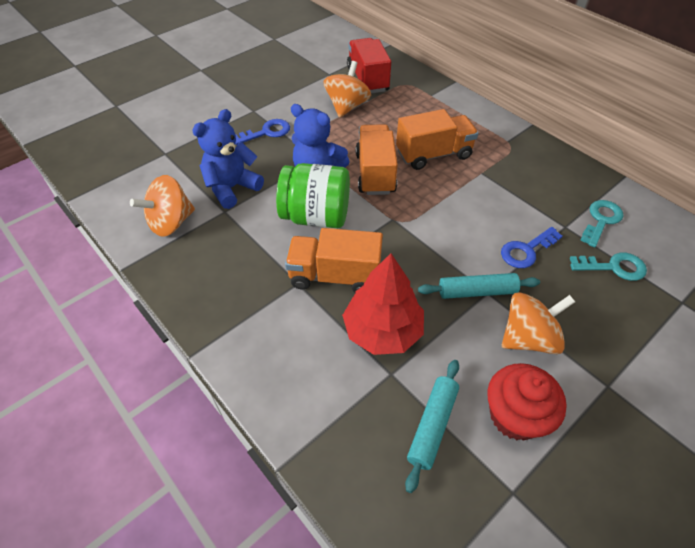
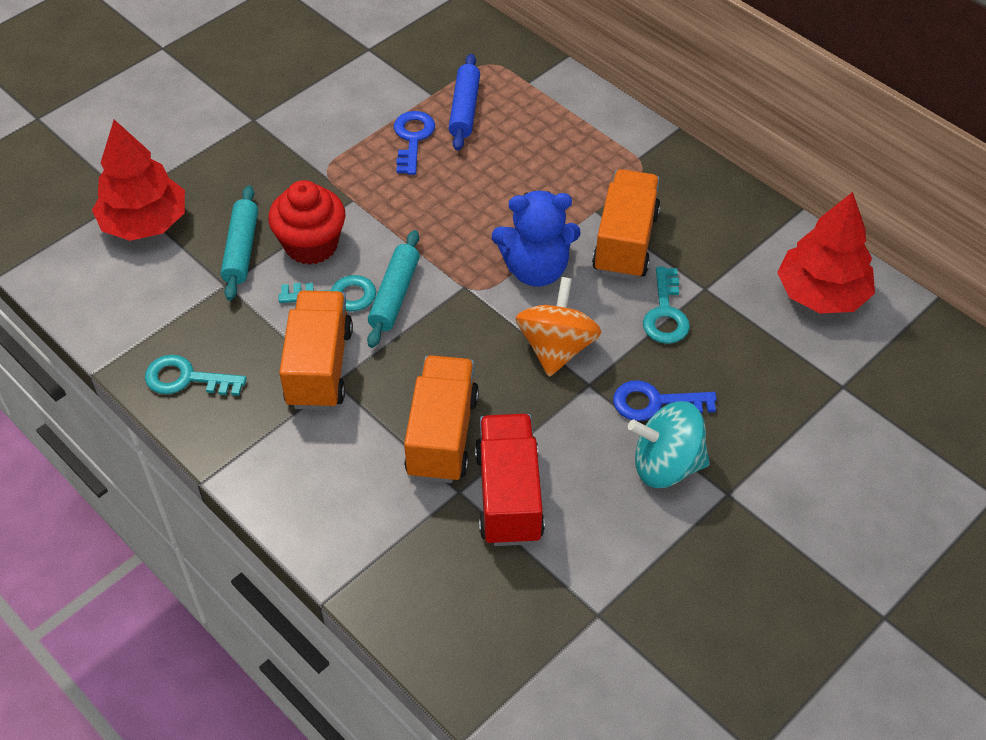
blue rolling pin: 0 -> 1
blue teddy bear: 2 -> 1
green jar: 1 -> 0
orange spinning top: 3 -> 1
red tree: 1 -> 2
turquoise key: 2 -> 3
turquoise spinning top: 0 -> 1

